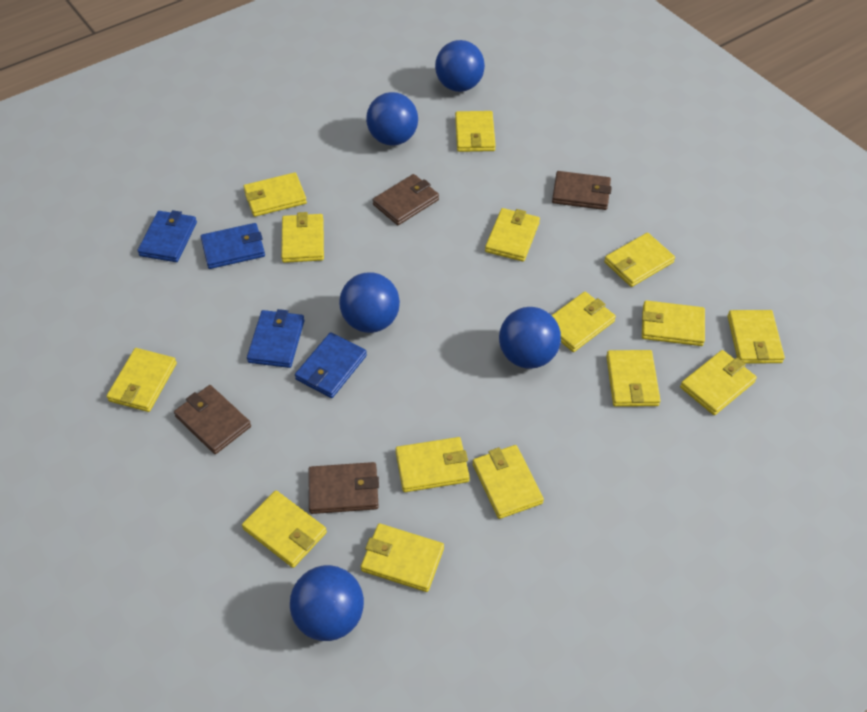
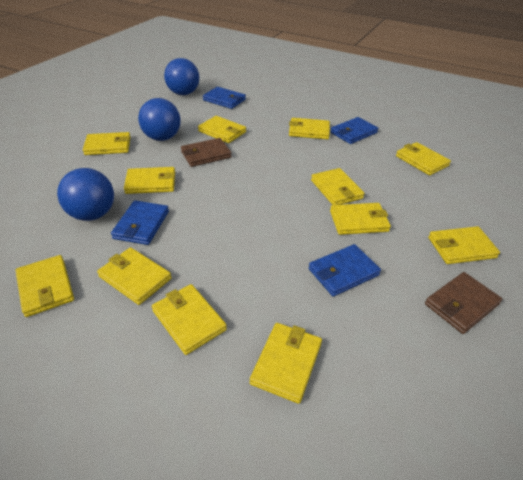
blue ball: 5 -> 3
brown wallet: 4 -> 2
yellow wallet: 15 -> 12

